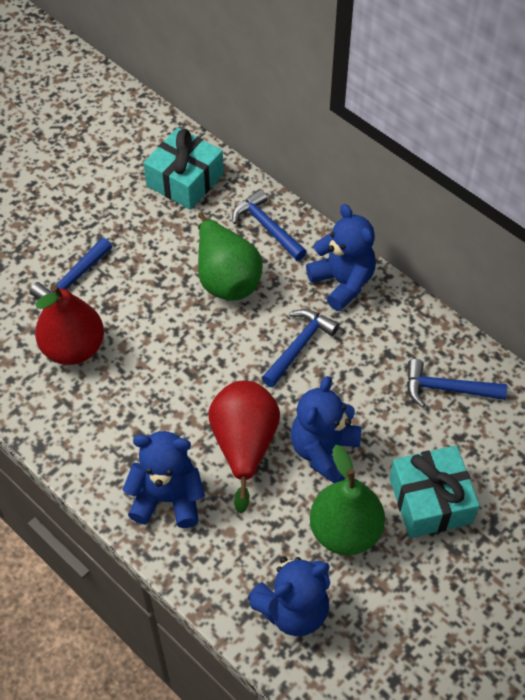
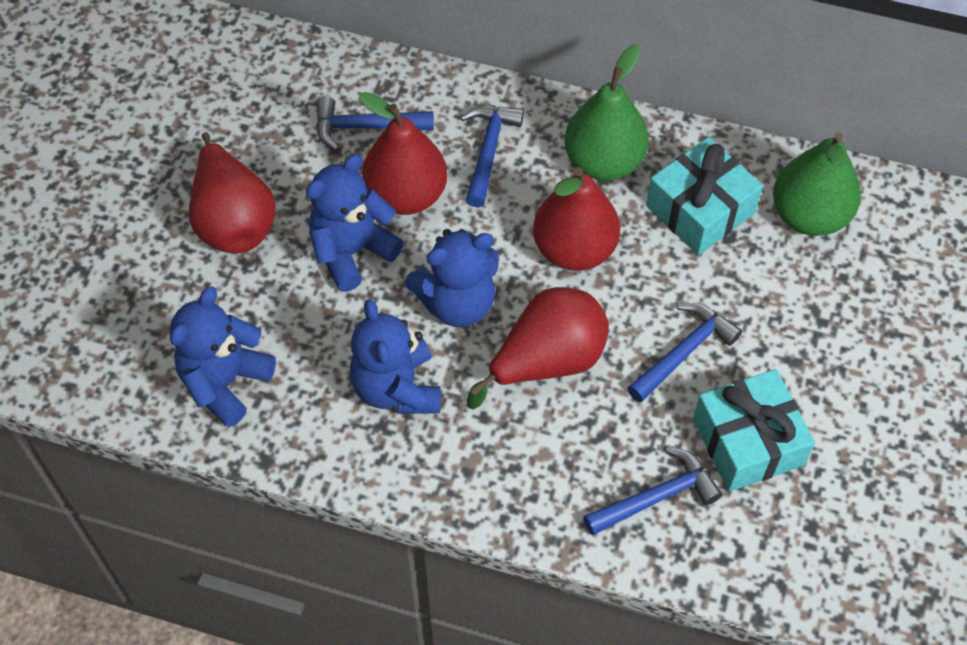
red pear: 2 -> 4

